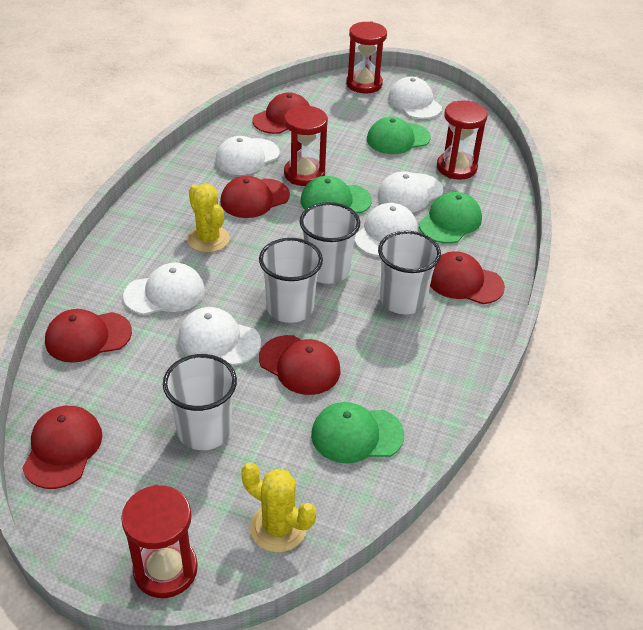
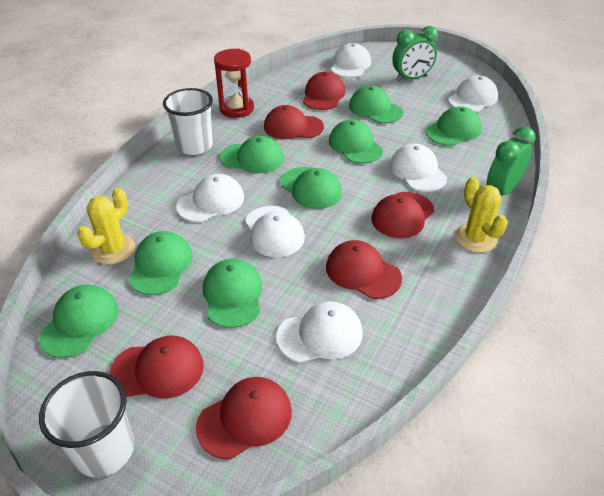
green cap: 4 -> 8
green clock: 0 -> 2
red hourglass: 4 -> 1
white cup: 4 -> 2

